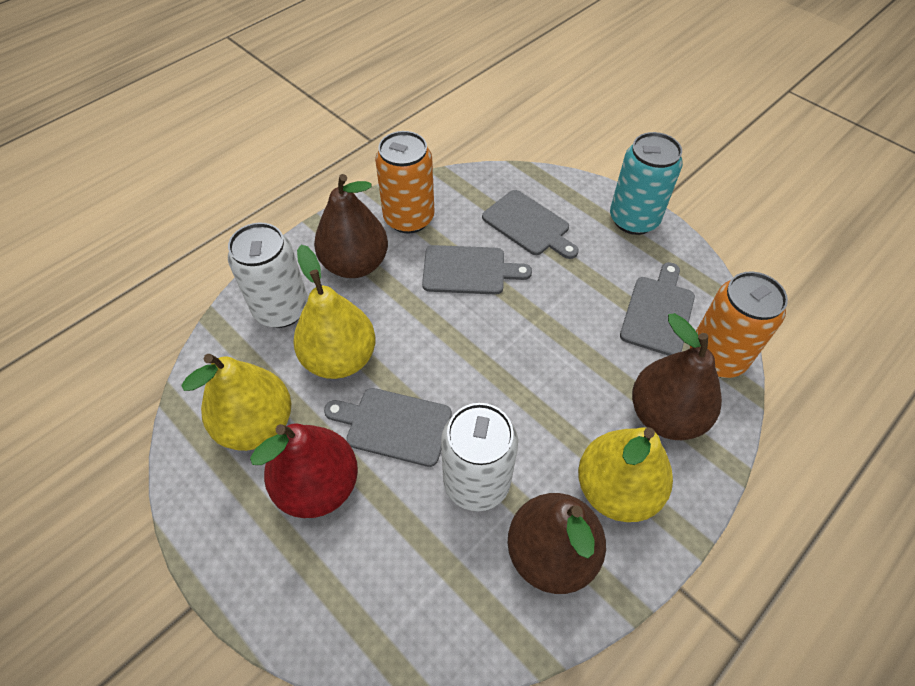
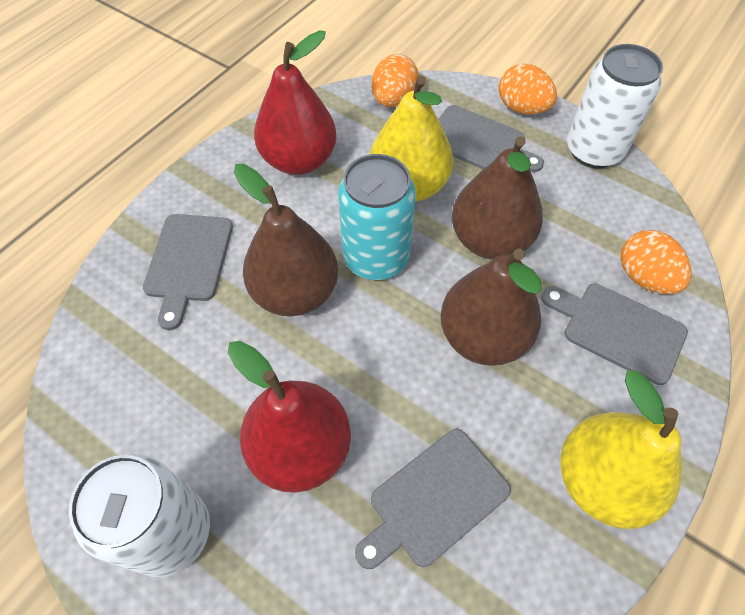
orange can: 2 -> 0
orange egg: 0 -> 3
red pear: 1 -> 2
yellow pear: 3 -> 2

